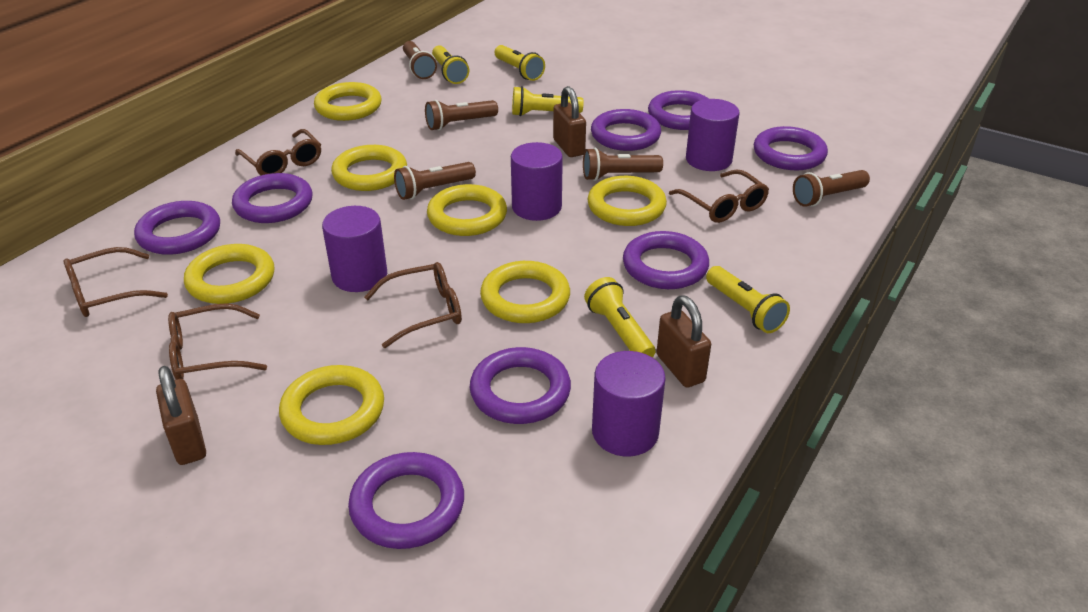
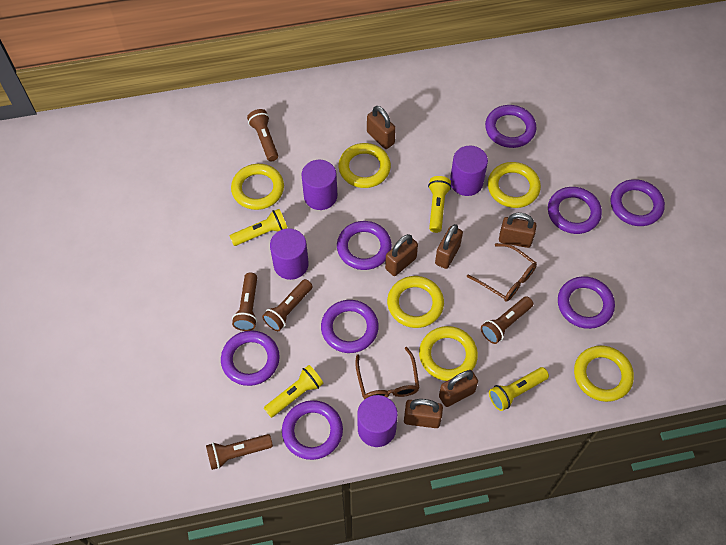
brown glasses: 5 -> 2
brown padlock: 3 -> 6
yellow flashlight: 5 -> 4
yellow ring: 7 -> 6

